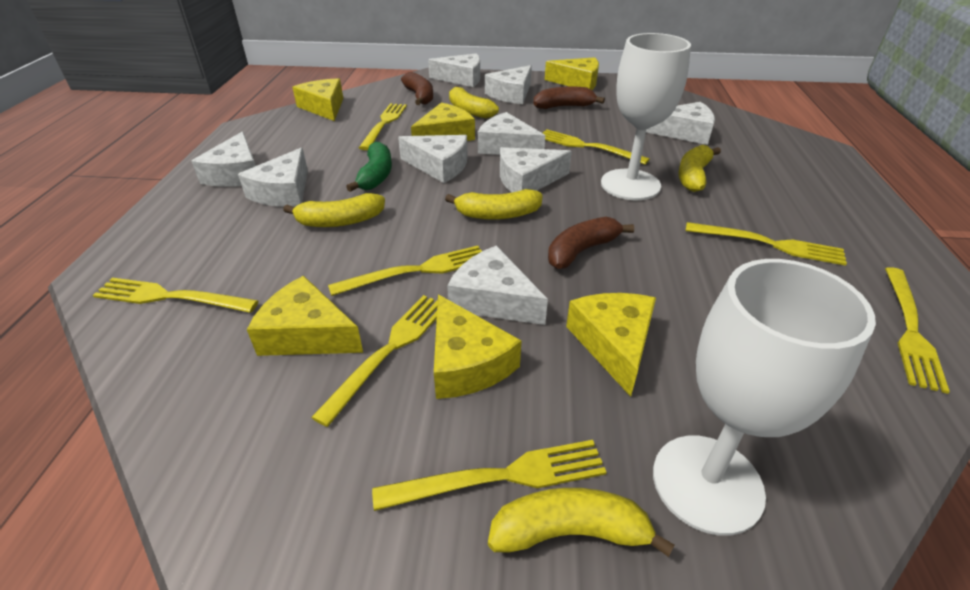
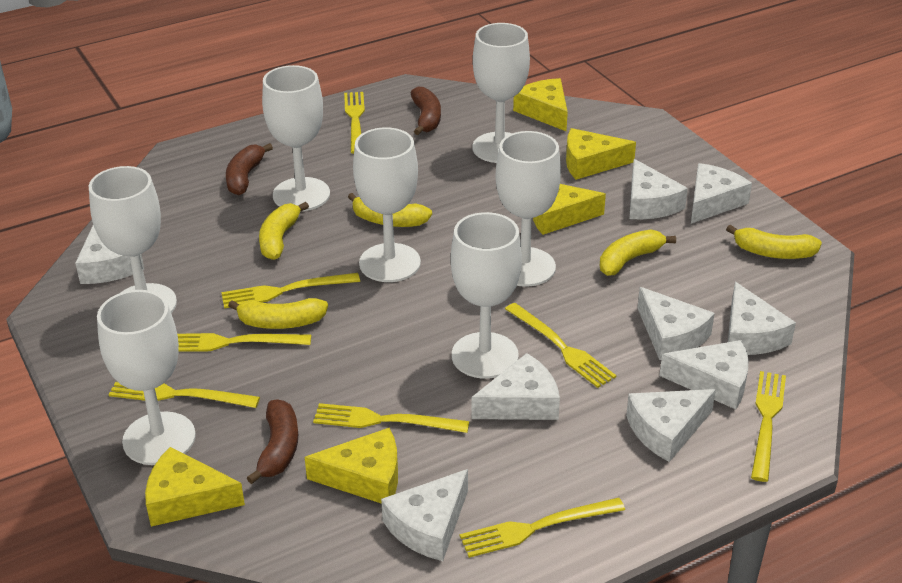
green banana: 1 -> 0
white goblet: 2 -> 7
yellow cheese: 6 -> 5

